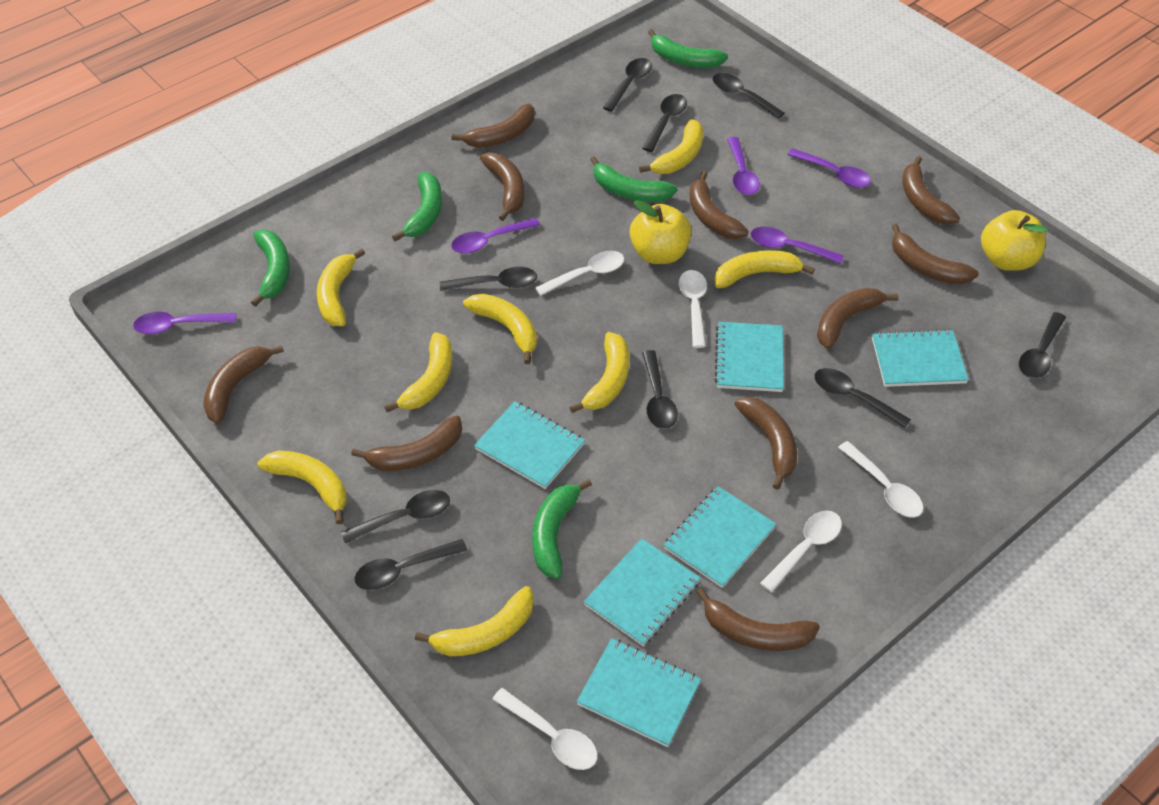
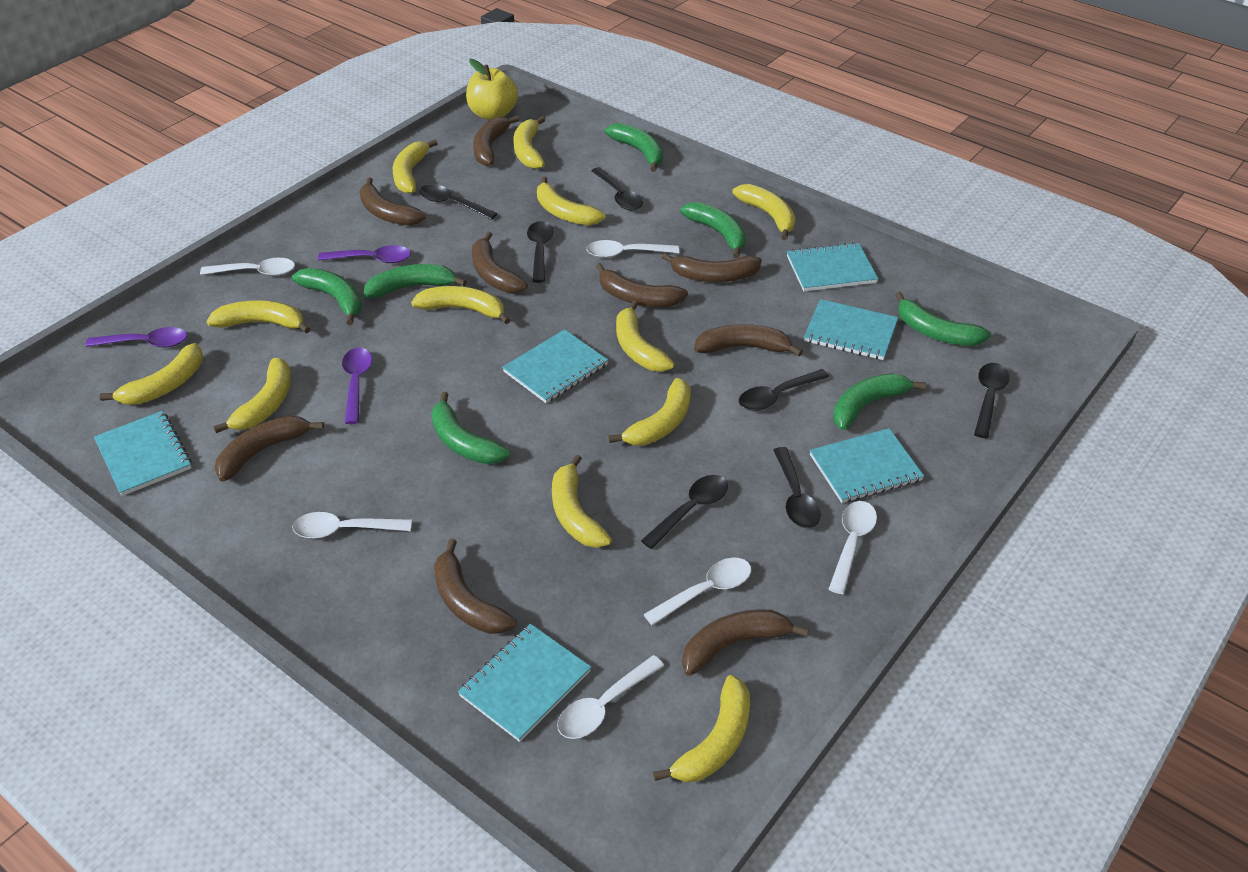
black spoon: 9 -> 7
brown banana: 10 -> 9
green banana: 5 -> 7
purple spoon: 5 -> 3
white spoon: 5 -> 6
yellow apple: 2 -> 1
yellow banana: 8 -> 12

